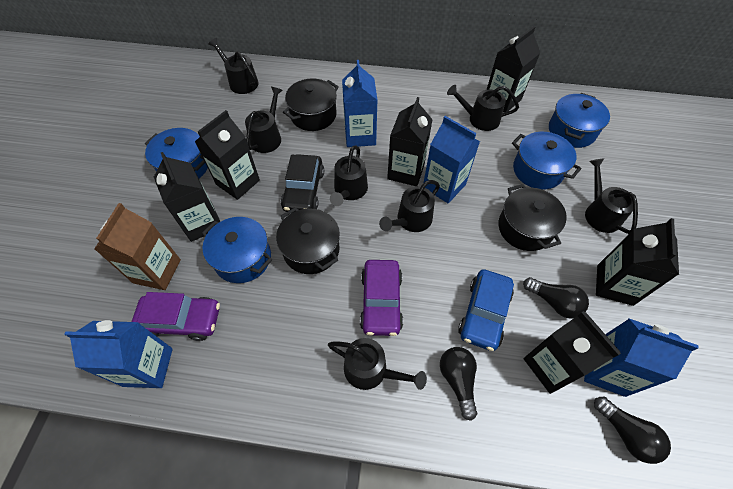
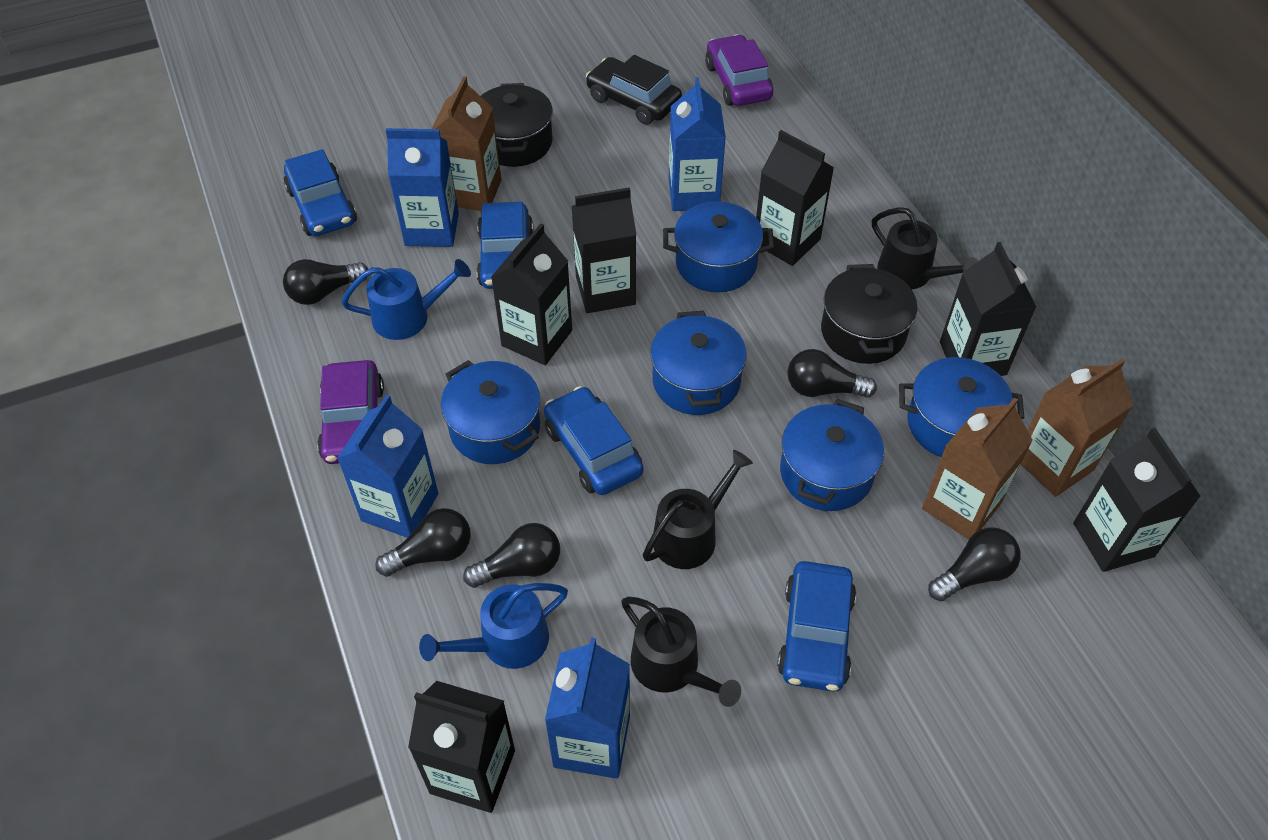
black light bulb: 3 -> 5
black pot: 3 -> 2
black watering can: 7 -> 3
blue car: 1 -> 4
blue pot: 4 -> 5
blue watering can: 0 -> 2
brown carton: 1 -> 3

